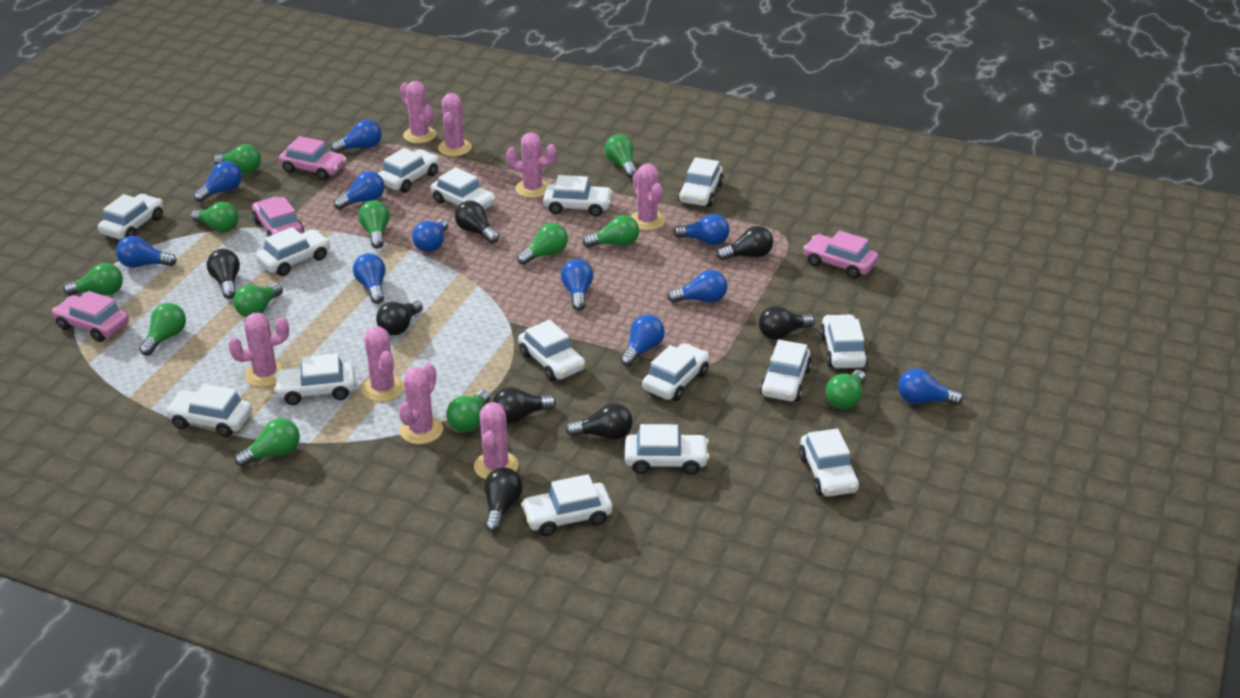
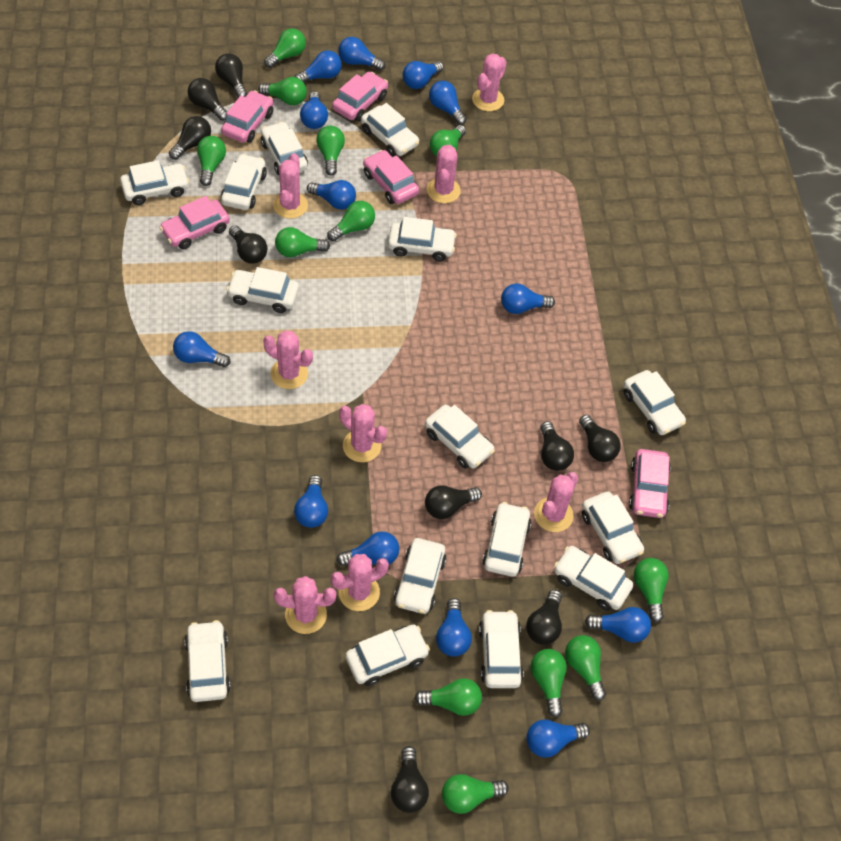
black light bulb: 8 -> 9
blue light bulb: 11 -> 13
pink car: 4 -> 5

